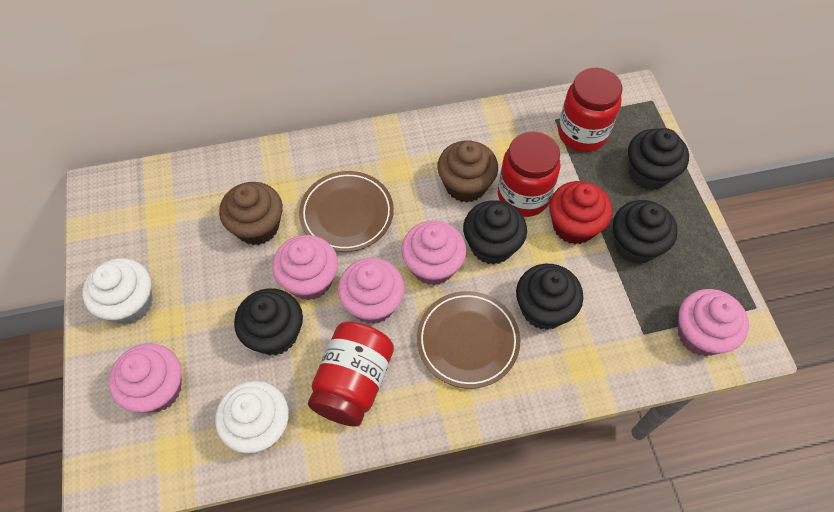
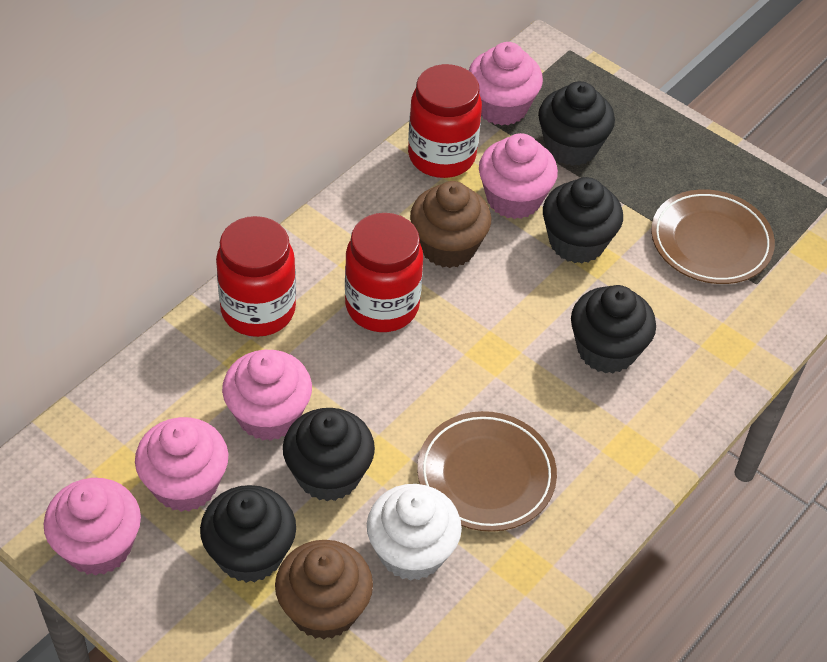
red cupcake: 1 -> 0
white cupcake: 2 -> 1

